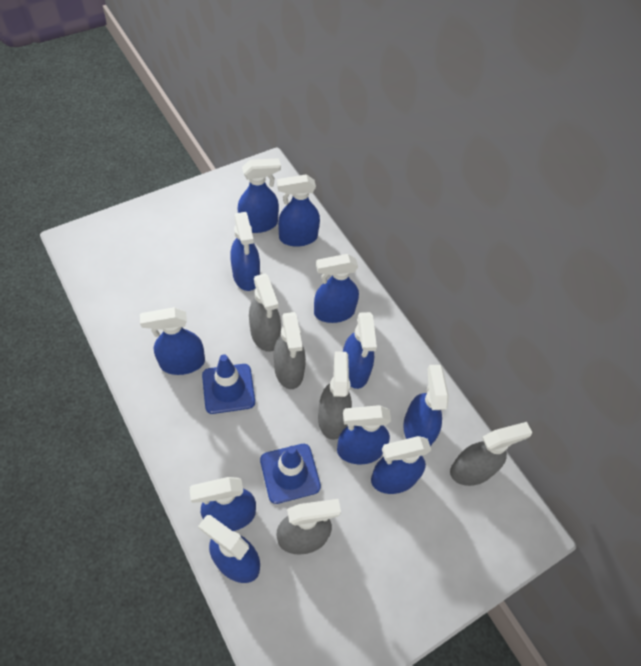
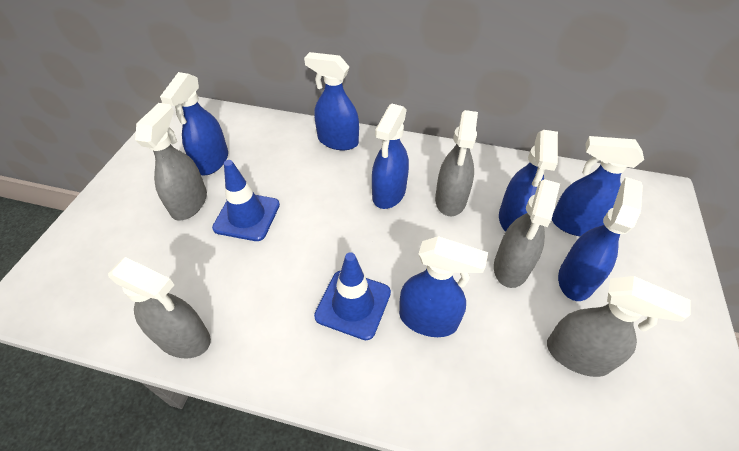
blue spray bottle: 11 -> 7

